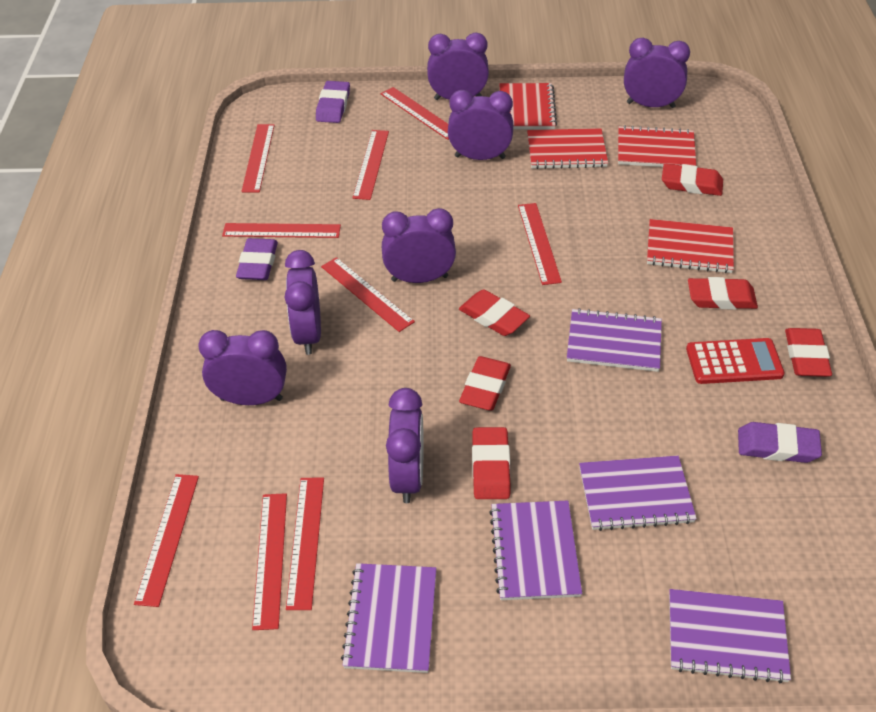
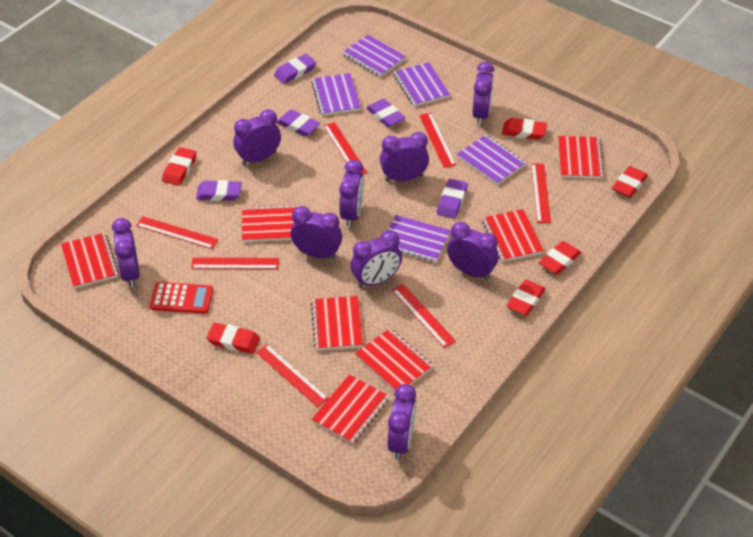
purple clock: 7 -> 9
purple eraser: 3 -> 5
red notebook: 4 -> 7
red ruler: 9 -> 7

